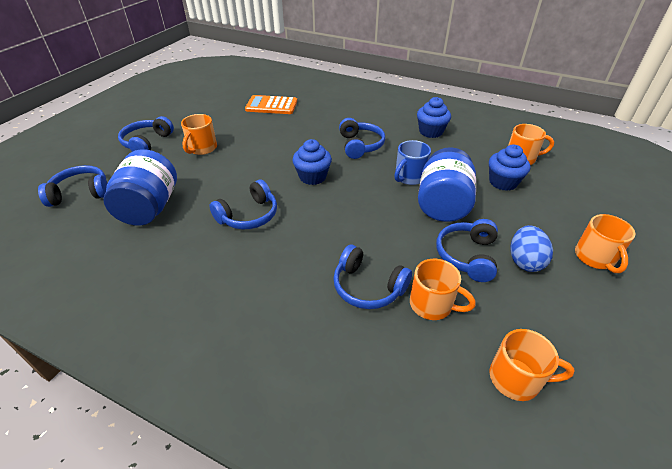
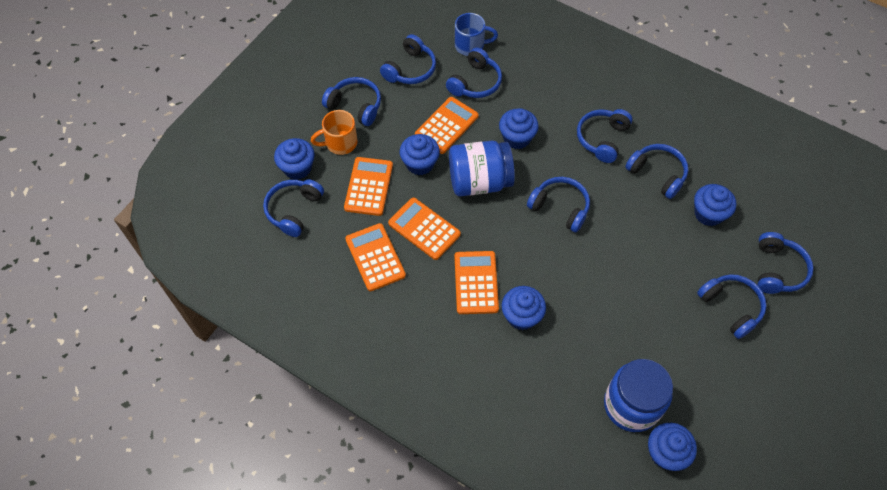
blue cupcake: 3 -> 6
blue egg: 1 -> 0
blue headphones: 6 -> 9
orange calculator: 1 -> 5
orange mug: 5 -> 1

